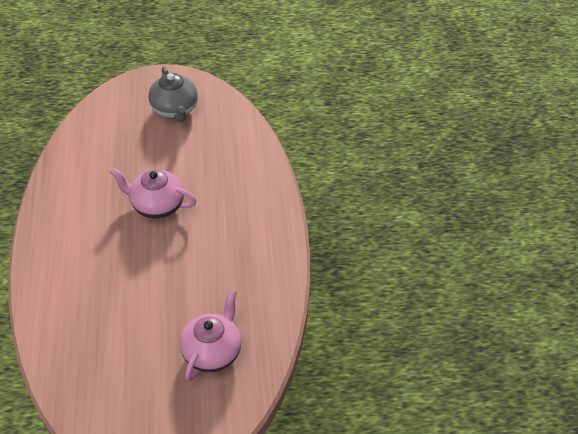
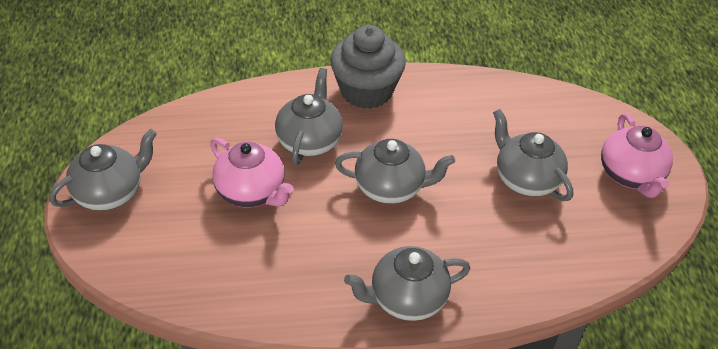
grey cupcake: 0 -> 1
grey teapot: 1 -> 5

